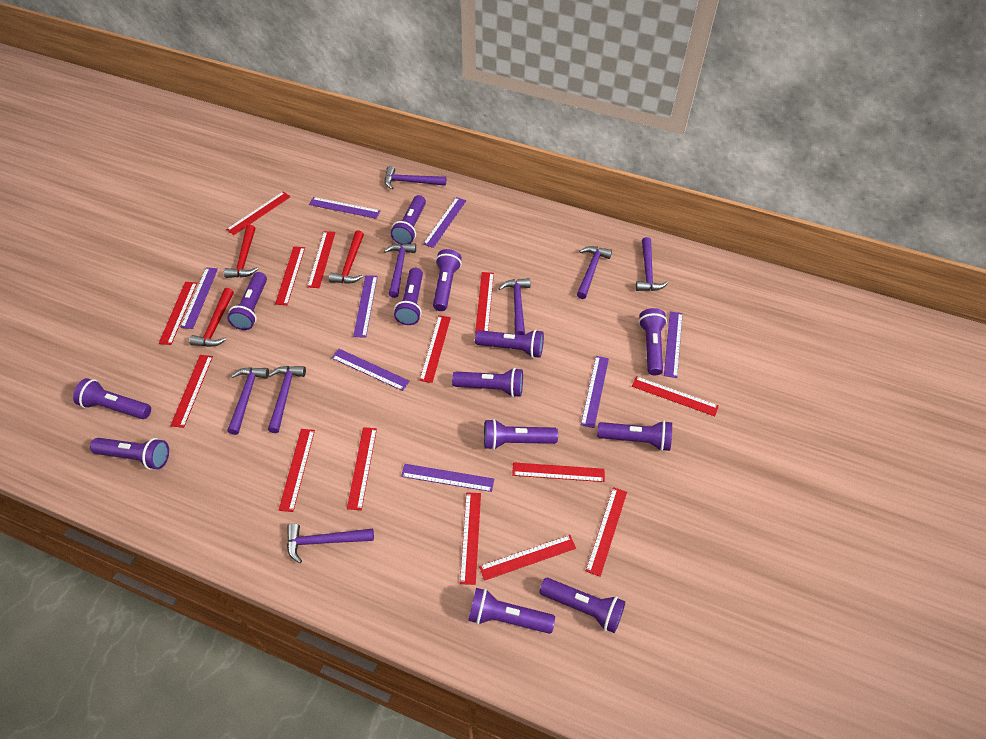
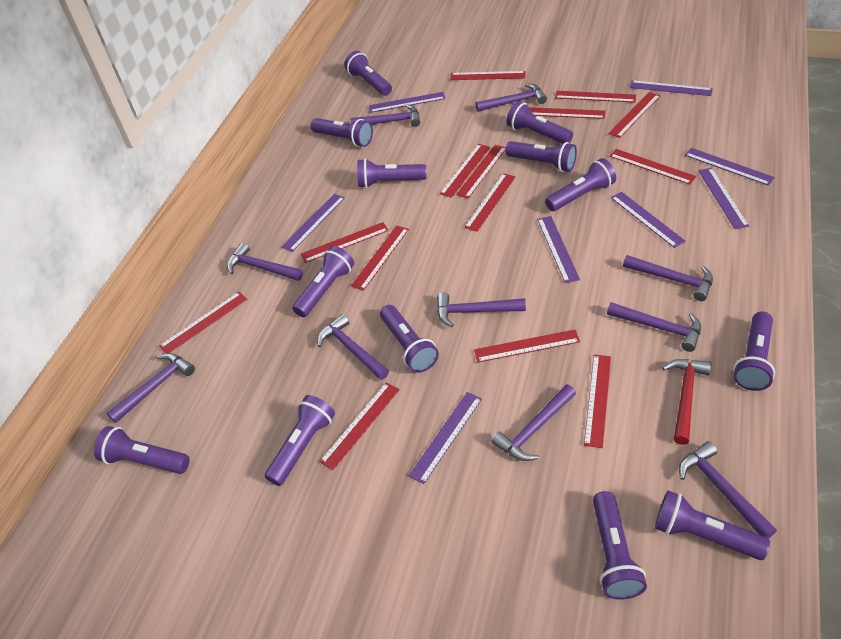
purple hammer: 8 -> 10
red hammer: 3 -> 1

